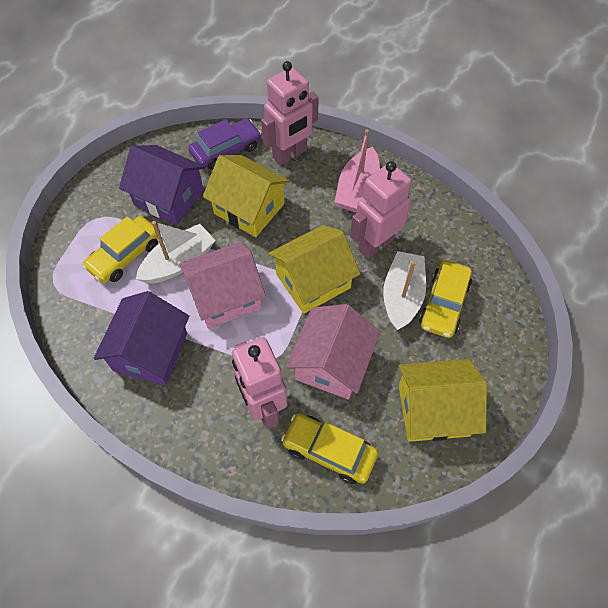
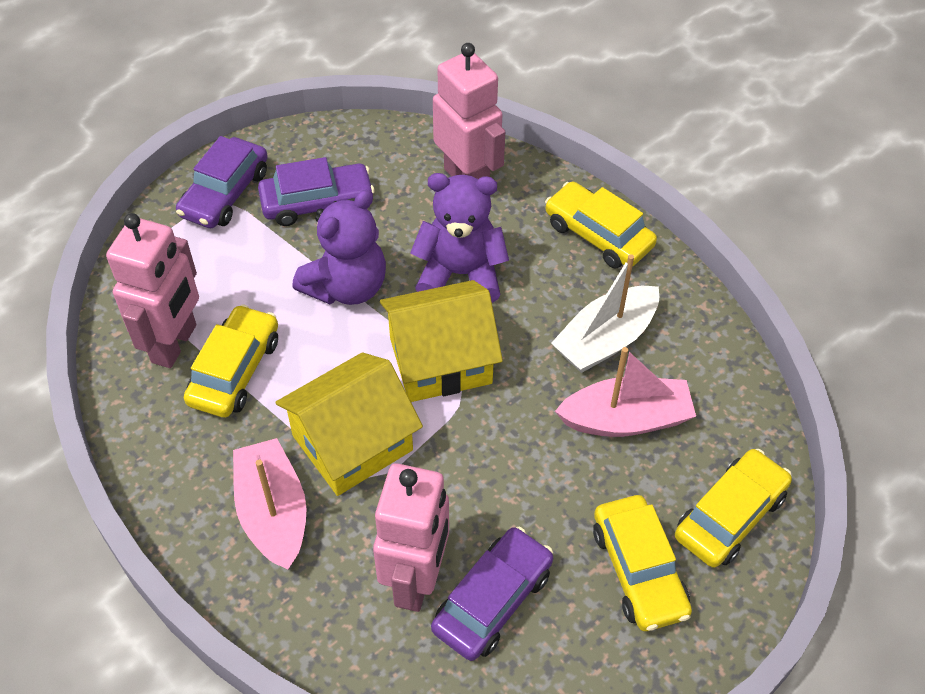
pink boat: 1 -> 2
pink house: 2 -> 0
purple car: 1 -> 3
purple house: 2 -> 0
purple teddy bear: 0 -> 2
white boat: 2 -> 1
yellow car: 3 -> 4
yellow house: 3 -> 2

